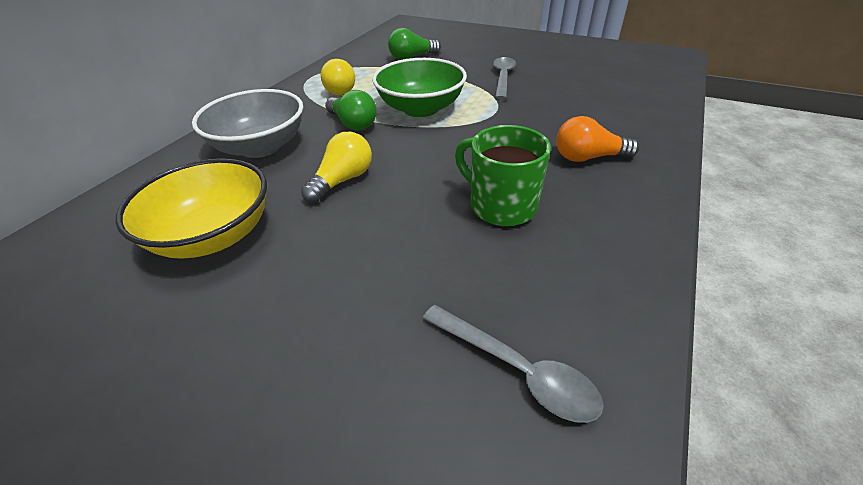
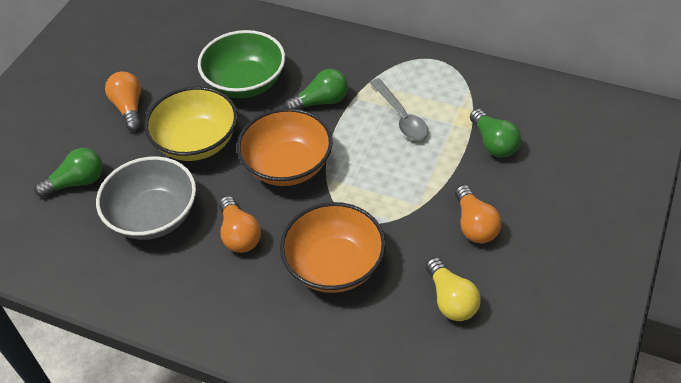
green light bulb: 2 -> 3
green mug: 1 -> 0
grey spoon: 2 -> 1
orange bowl: 0 -> 2
orange light bulb: 1 -> 3
yellow light bulb: 2 -> 1

